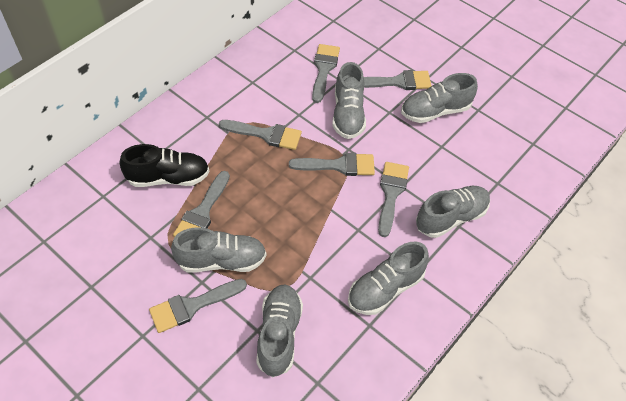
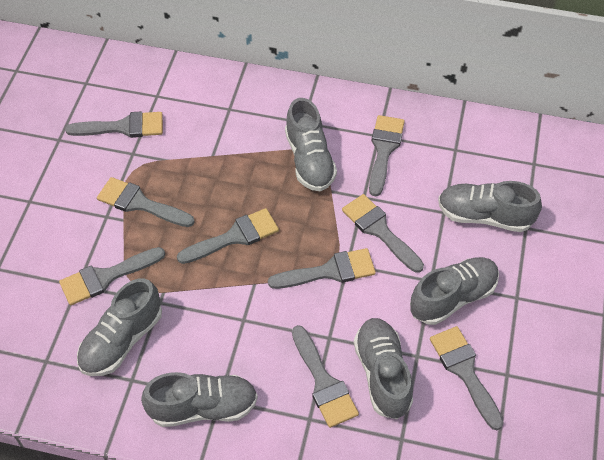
black shoe: 1 -> 0
grey brush: 7 -> 9

